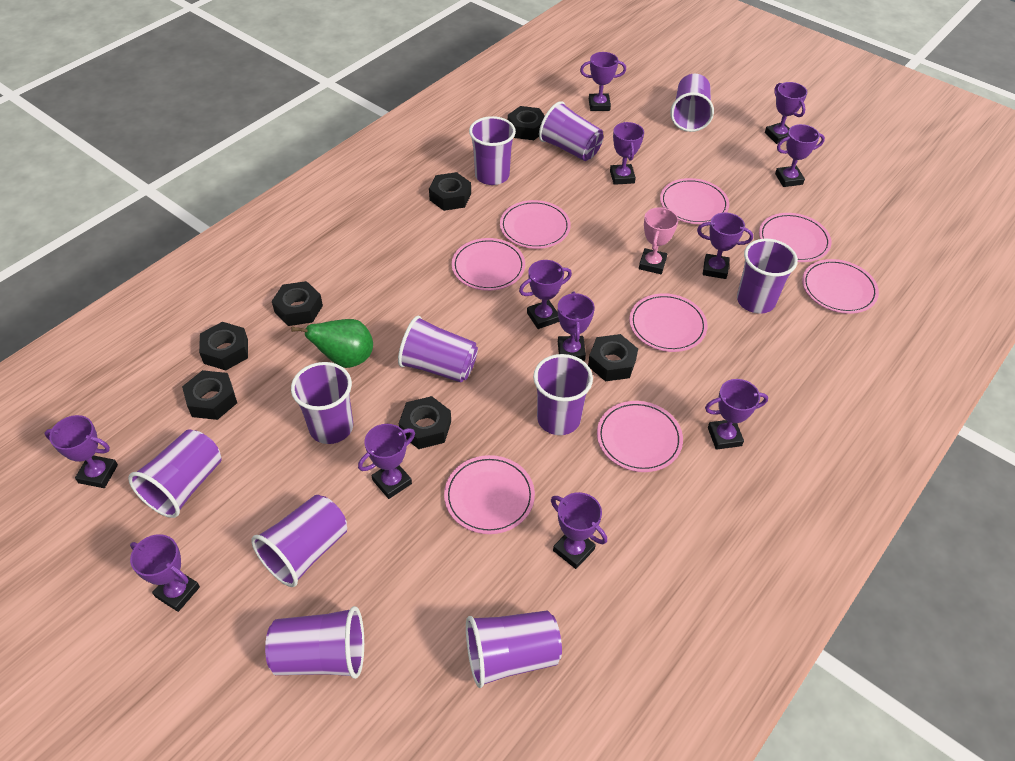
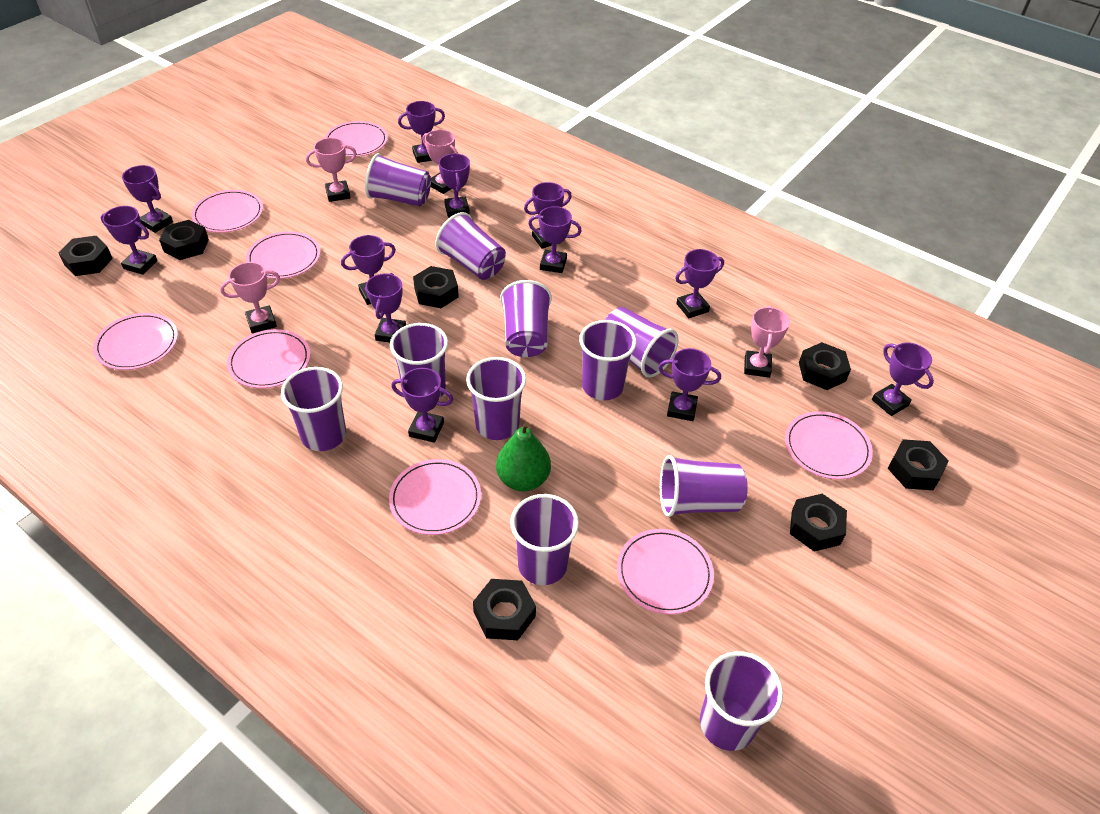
pink trophy: 1 -> 4

